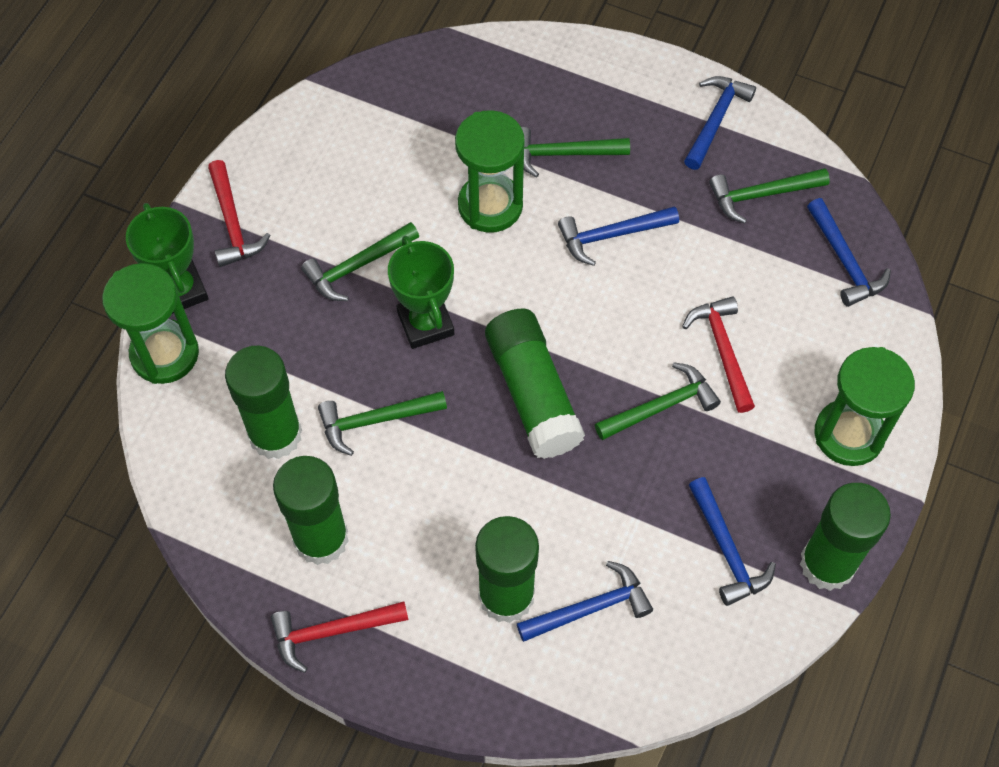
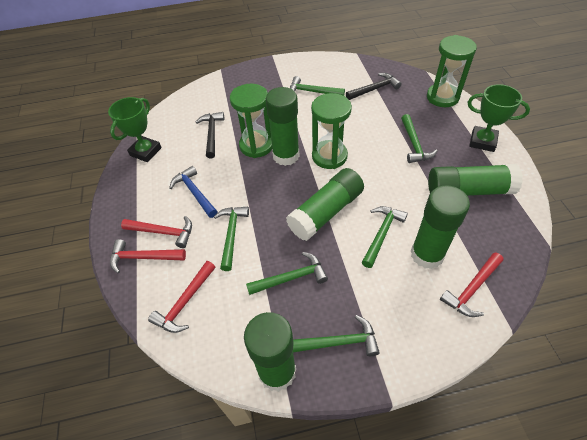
black hammer: 0 -> 2
blue hammer: 5 -> 1
green hammer: 5 -> 6
red hammer: 3 -> 4

